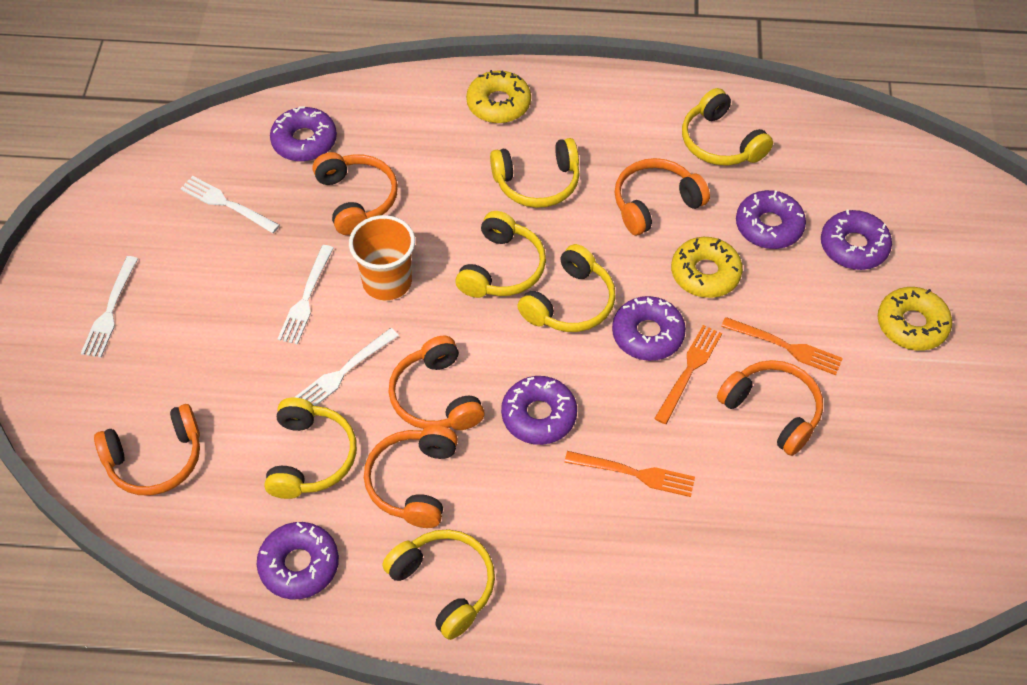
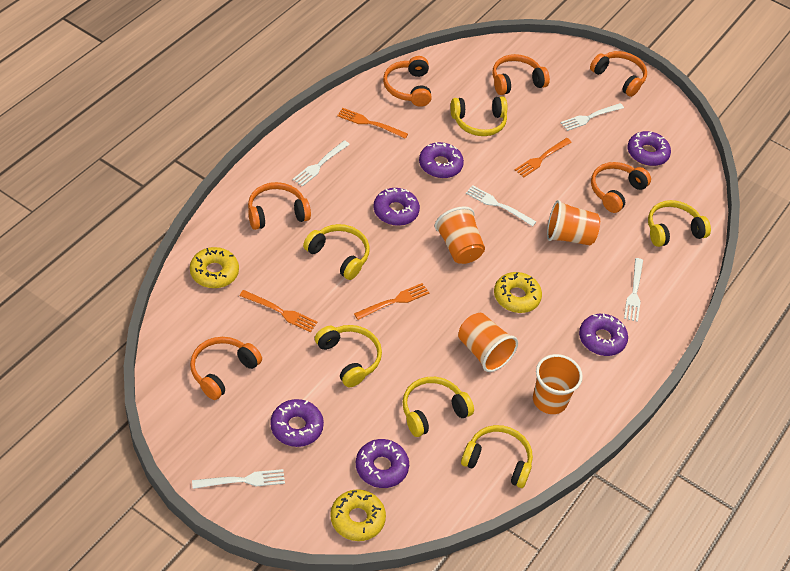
orange cup: 1 -> 4
orange fork: 3 -> 4
white fork: 4 -> 5

